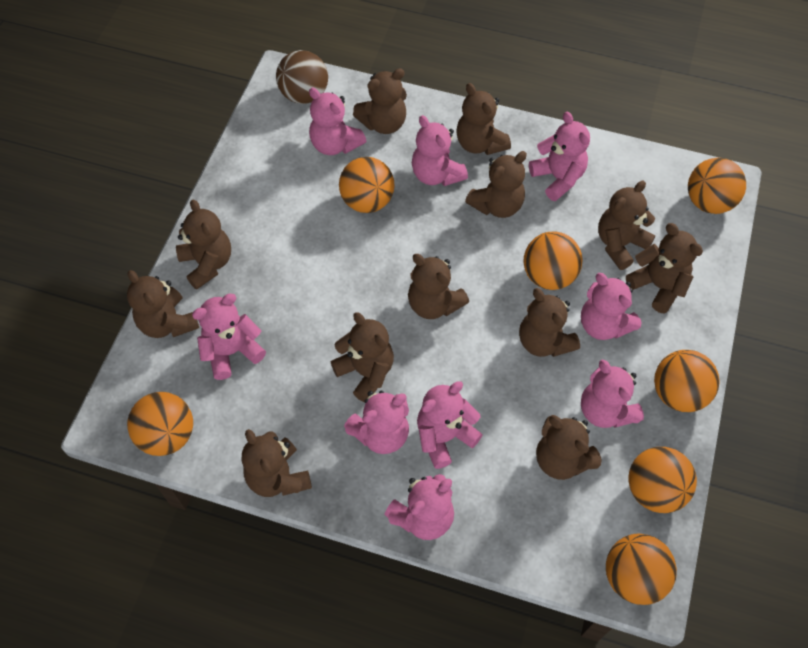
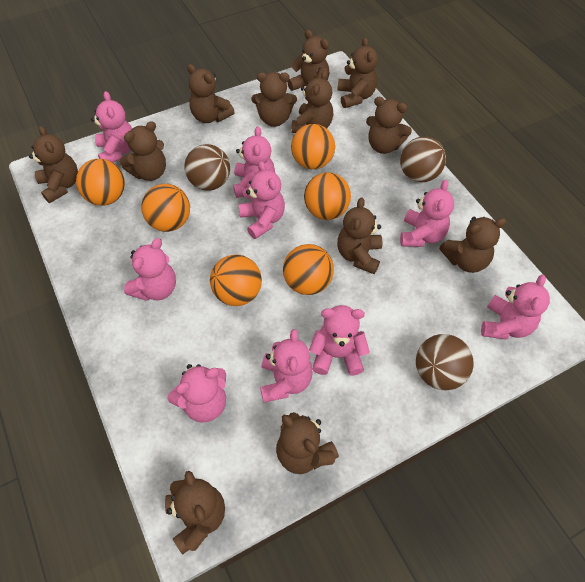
brown ball: 1 -> 3
orange ball: 7 -> 6

